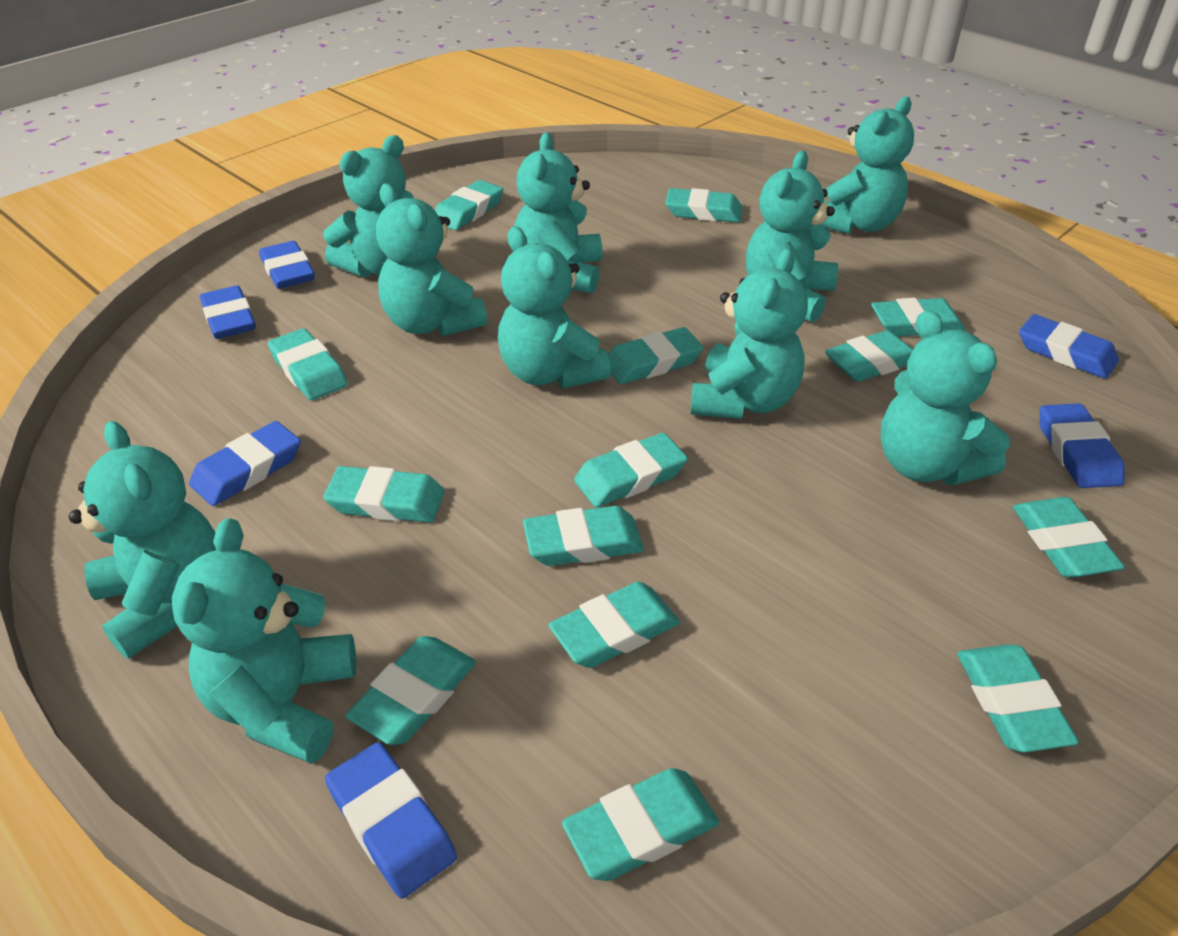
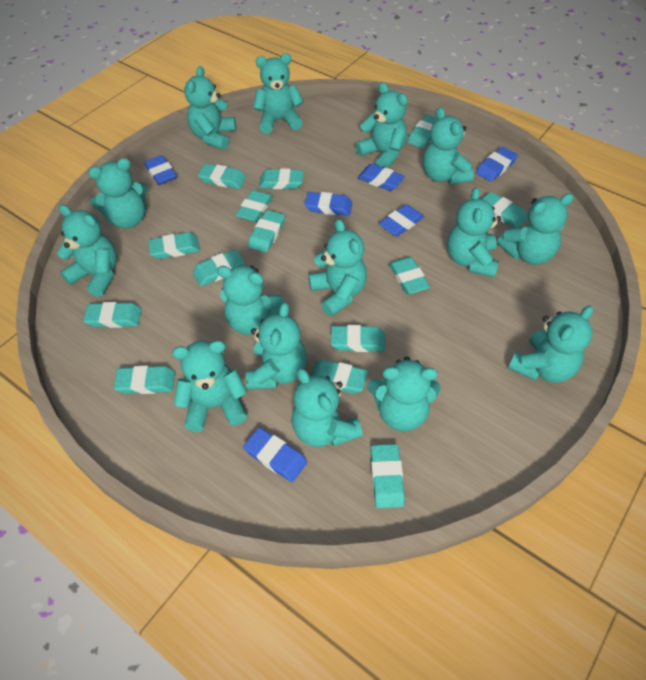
turquoise teddy bear: 10 -> 15

